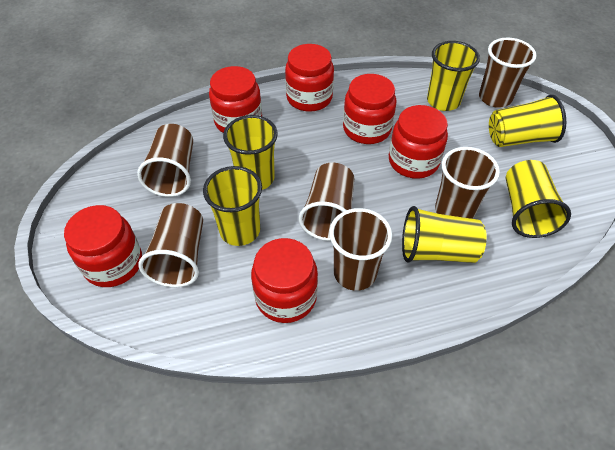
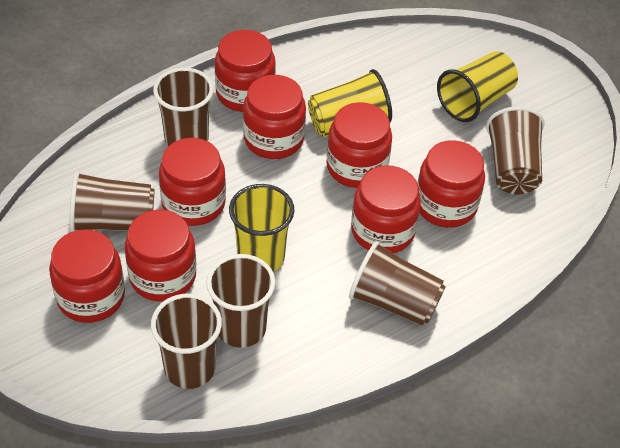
red jar: 6 -> 8
yellow cup: 6 -> 3

